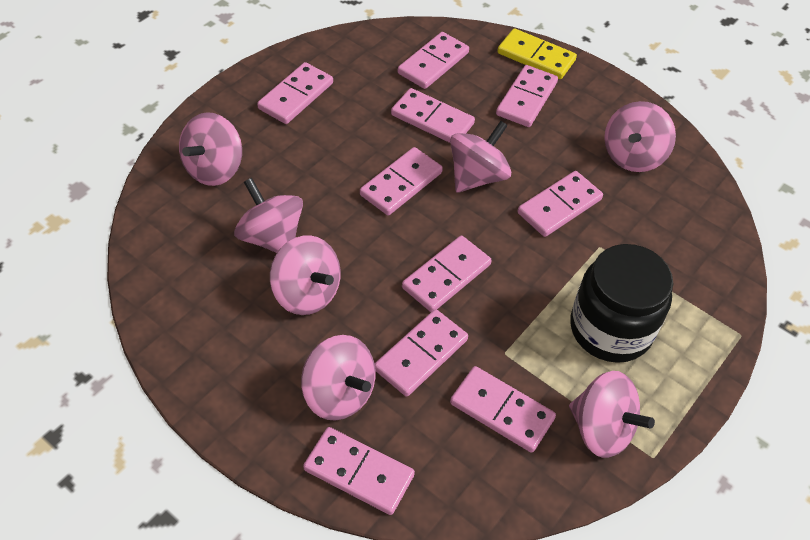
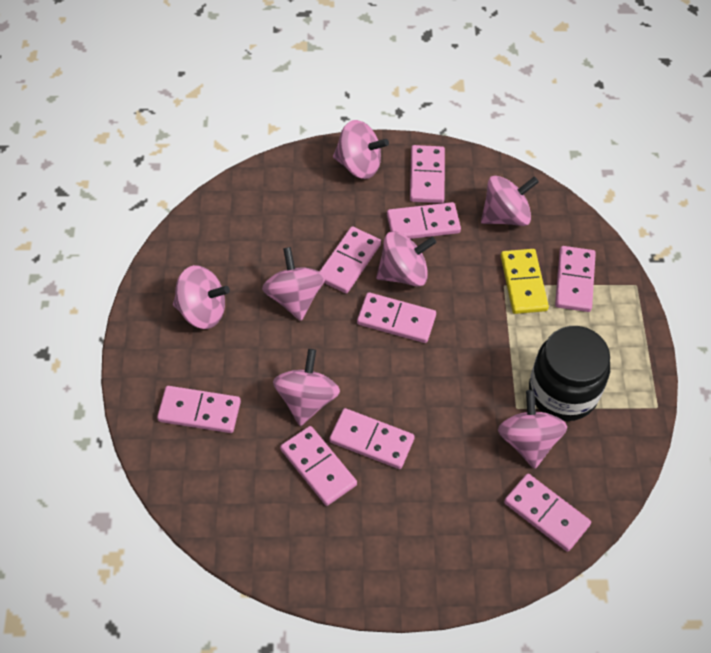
pink domino: 10 -> 9

